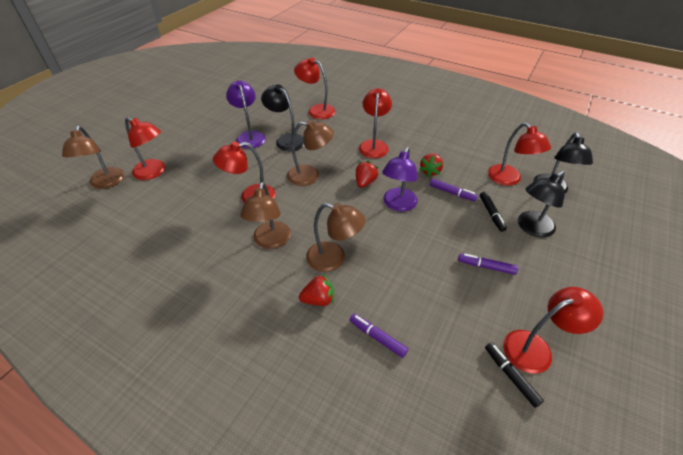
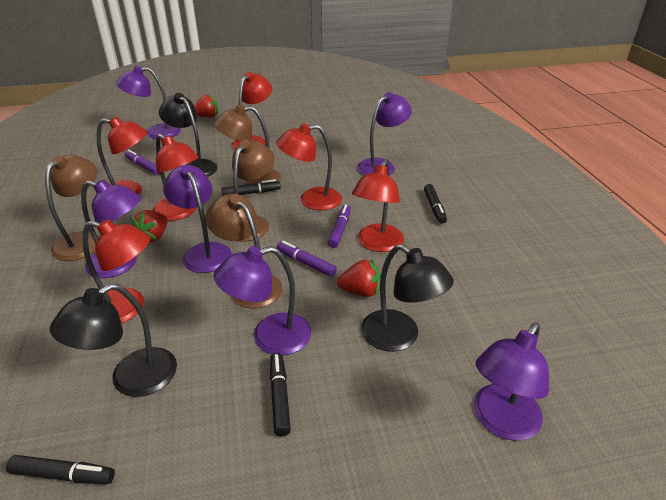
black marker: 2 -> 4
purple lamp: 2 -> 6

